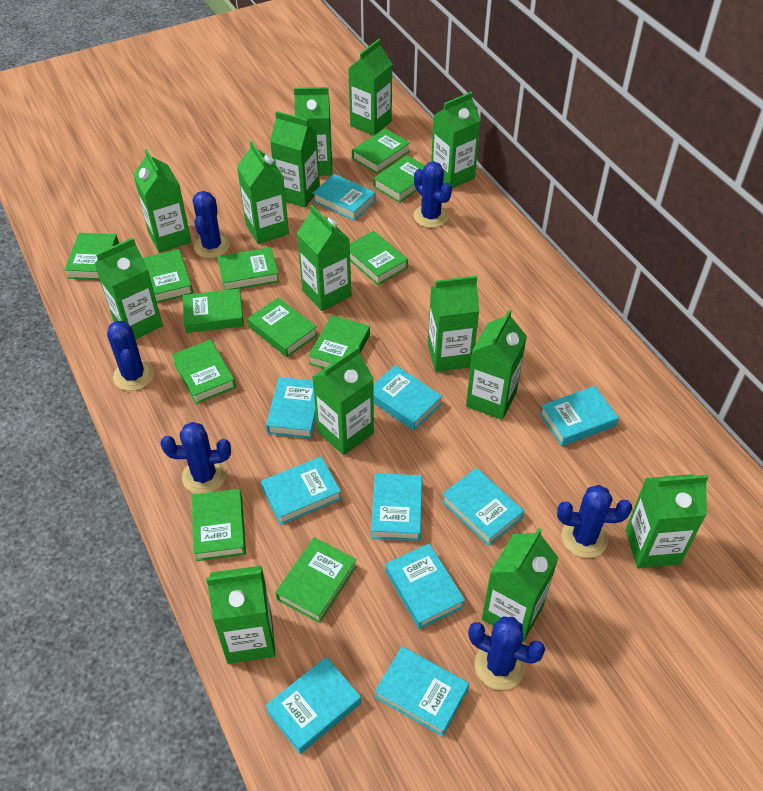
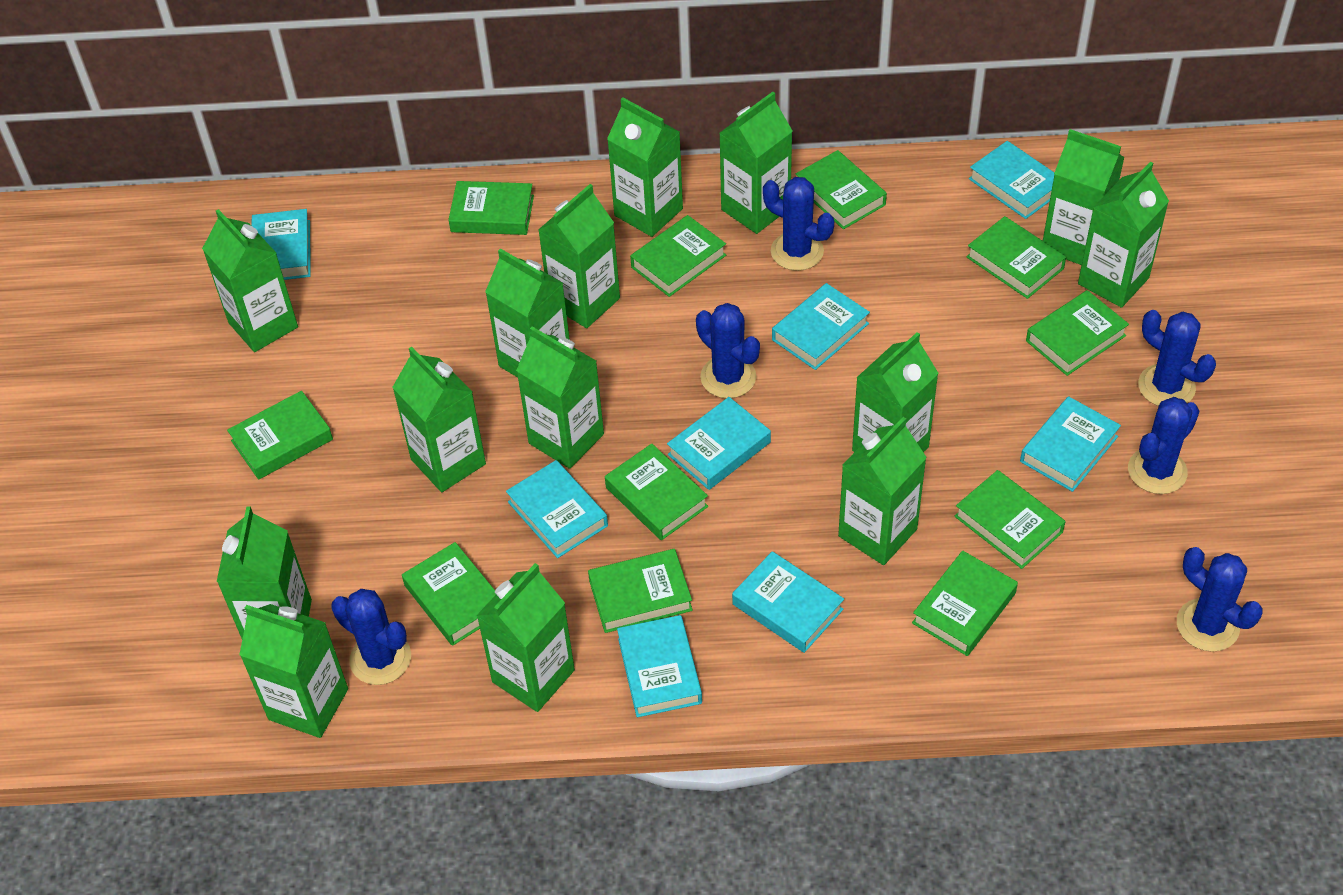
green book: 12 -> 11
turquoise book: 10 -> 8

